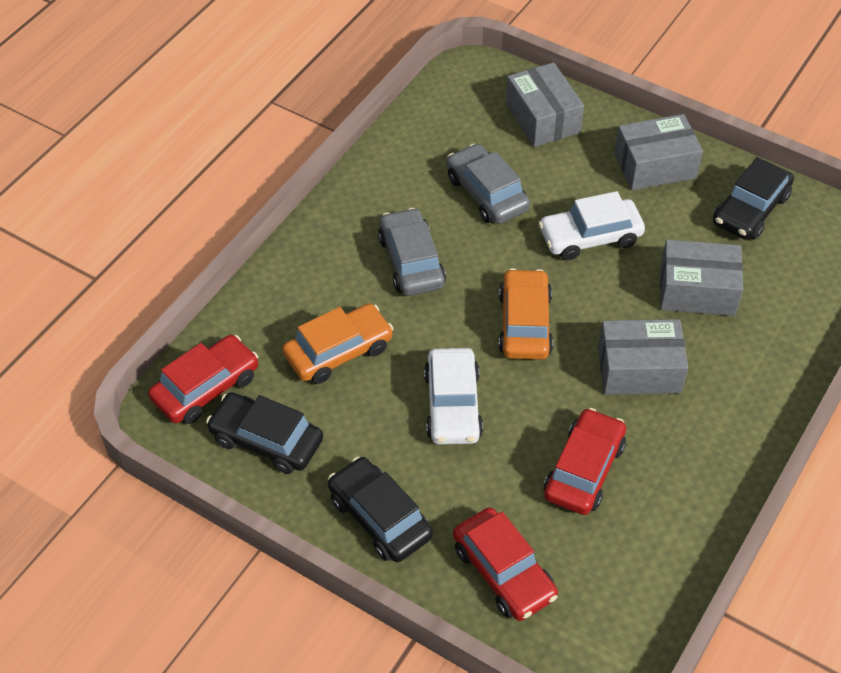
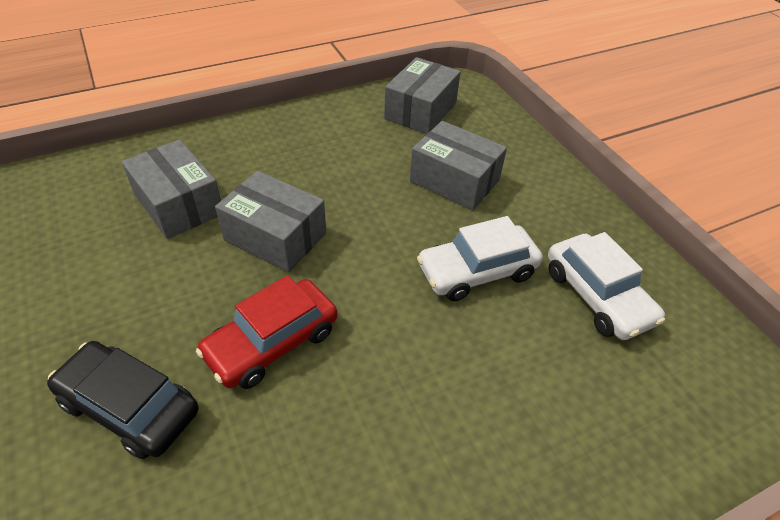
black car: 3 -> 1
grey car: 2 -> 0
orange car: 2 -> 0
red car: 3 -> 1

